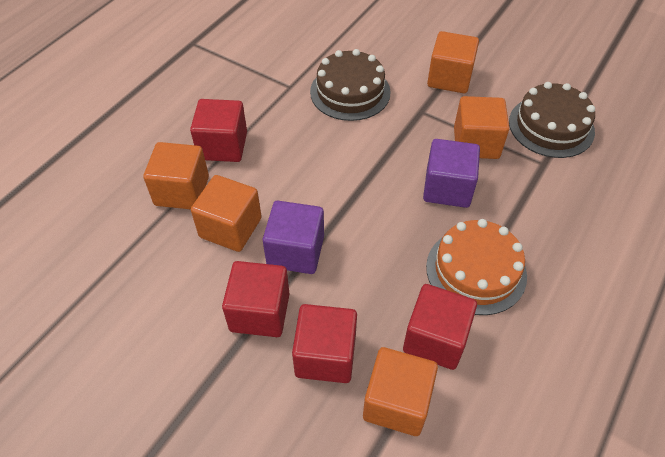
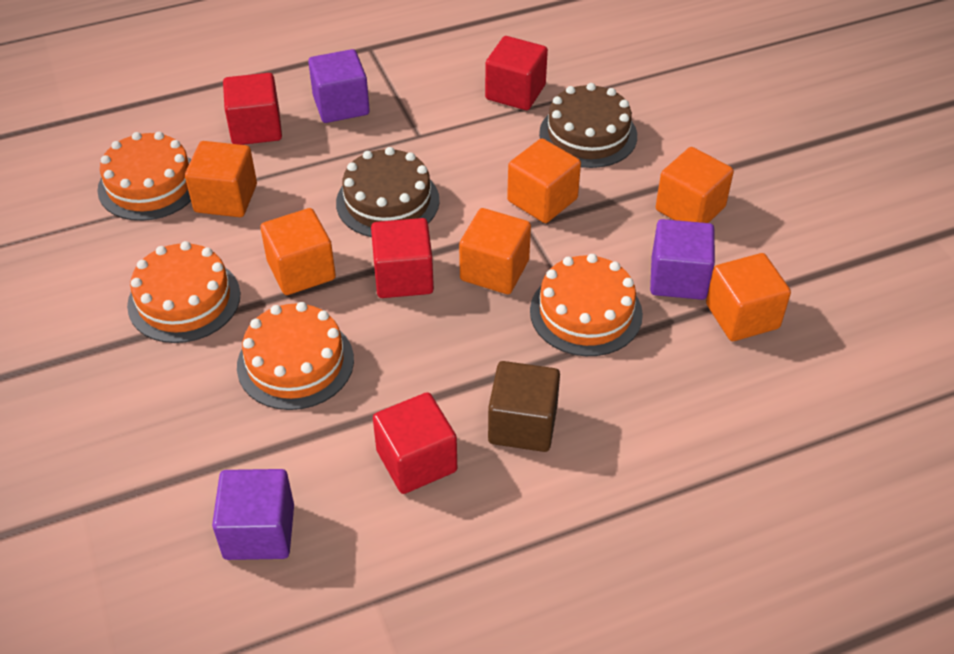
brown cube: 0 -> 1
orange cake: 1 -> 4
orange cube: 5 -> 6
purple cube: 2 -> 3

